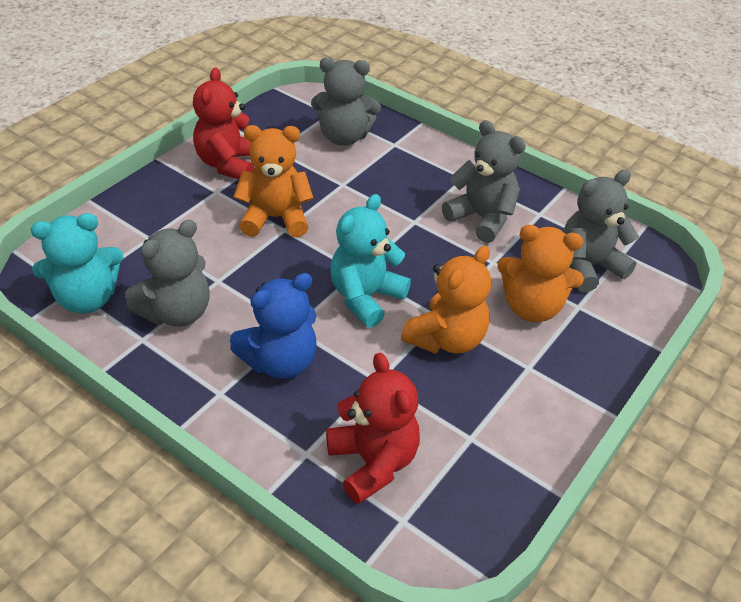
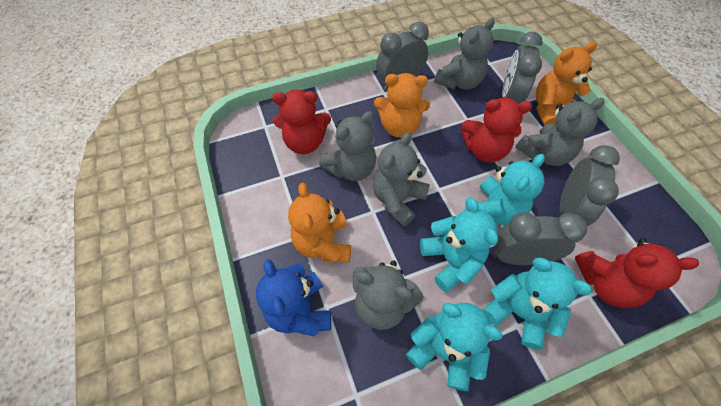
grey clock: 0 -> 4
grey teddy bear: 4 -> 5
red teddy bear: 2 -> 3
turquoise teddy bear: 2 -> 4

